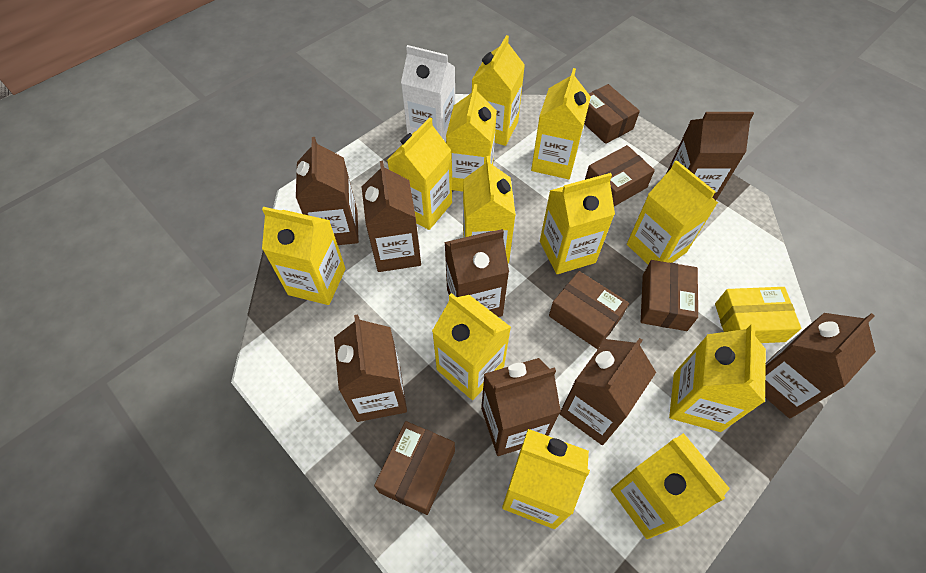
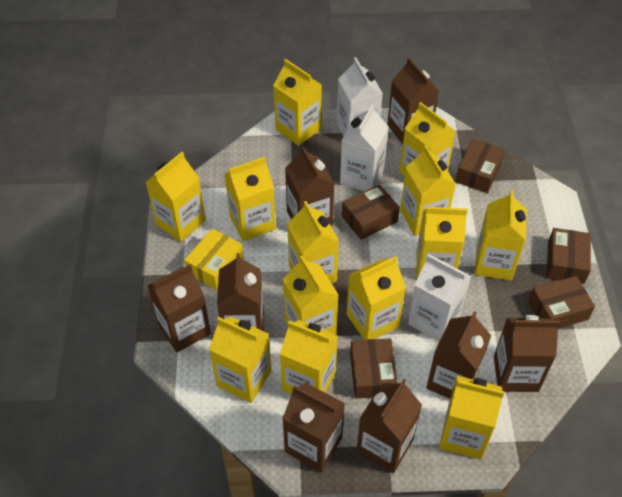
white carton: 1 -> 3
yellow carton: 12 -> 13

